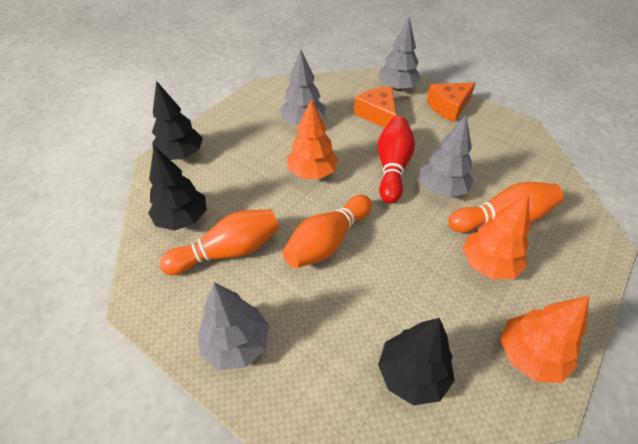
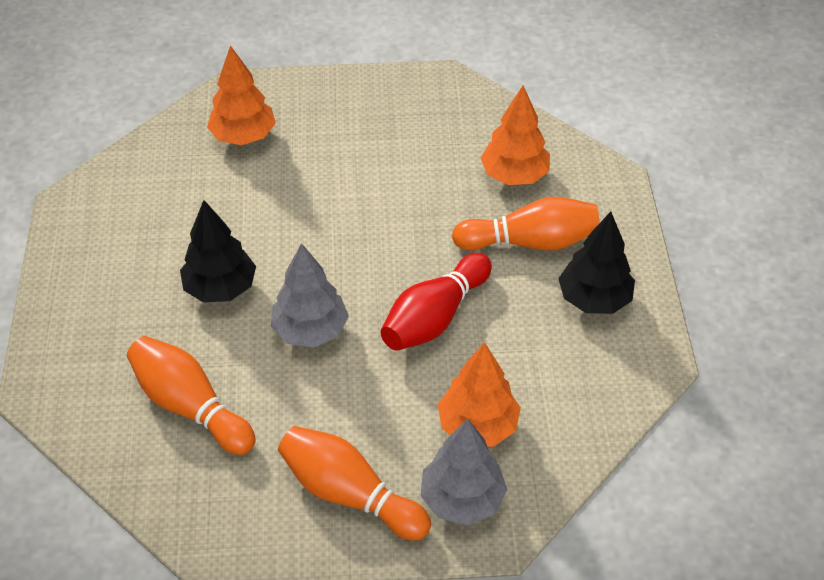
black tree: 3 -> 2
grey tree: 4 -> 2
orange cheese: 2 -> 0

